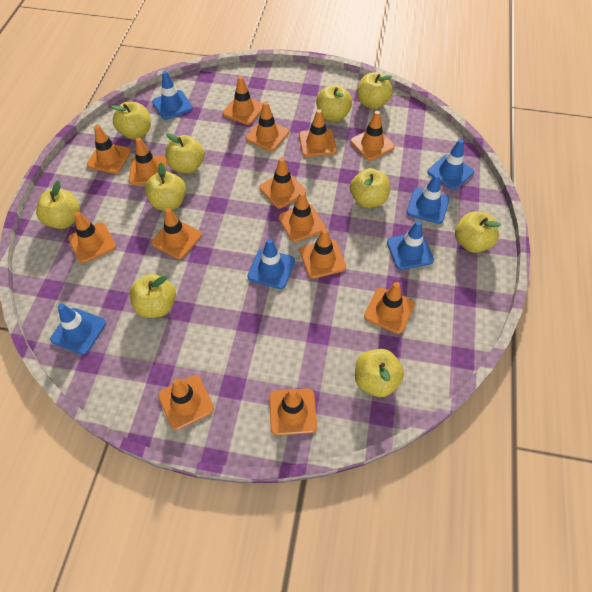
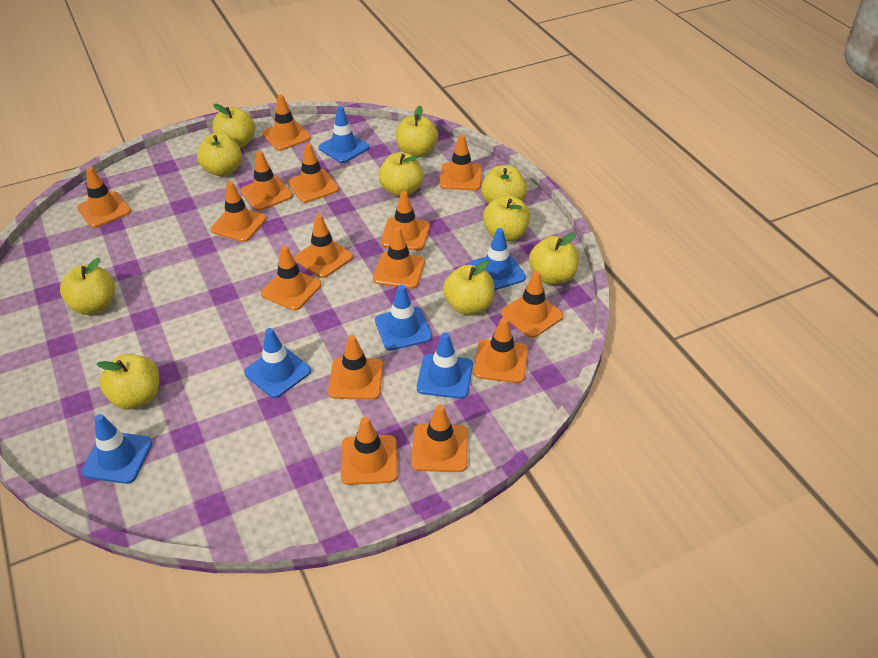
orange traffic cone: 14 -> 15

